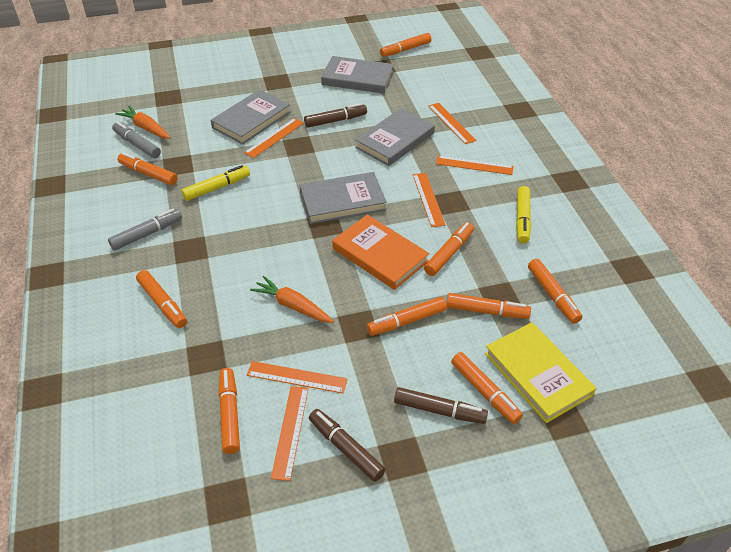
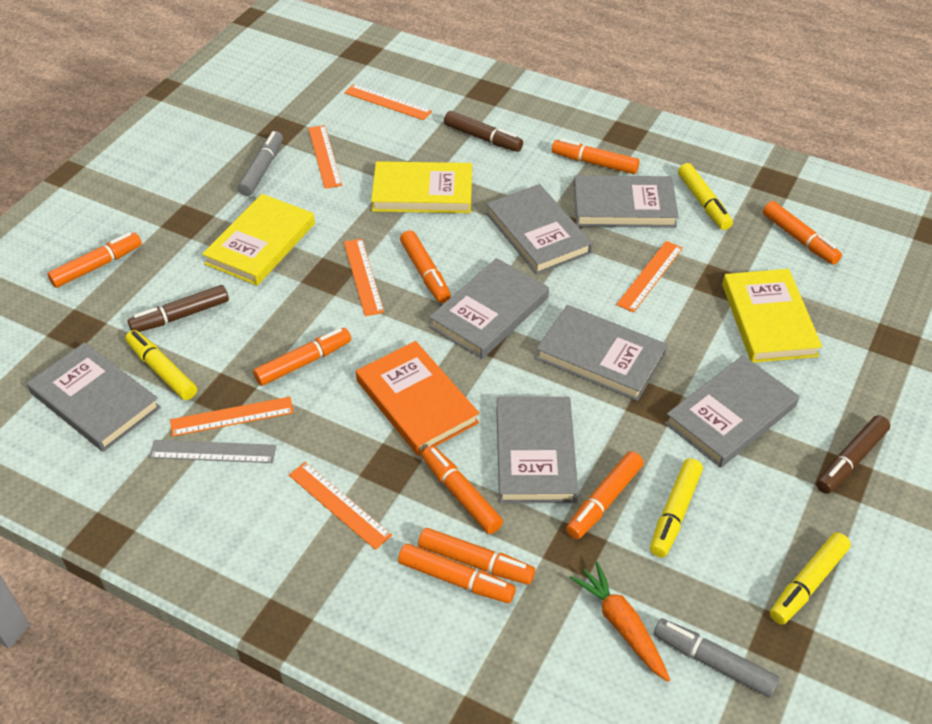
grey book: 4 -> 7
grey ruler: 0 -> 1
orange carrot: 2 -> 1
yellow book: 1 -> 3
yellow marker: 2 -> 4

